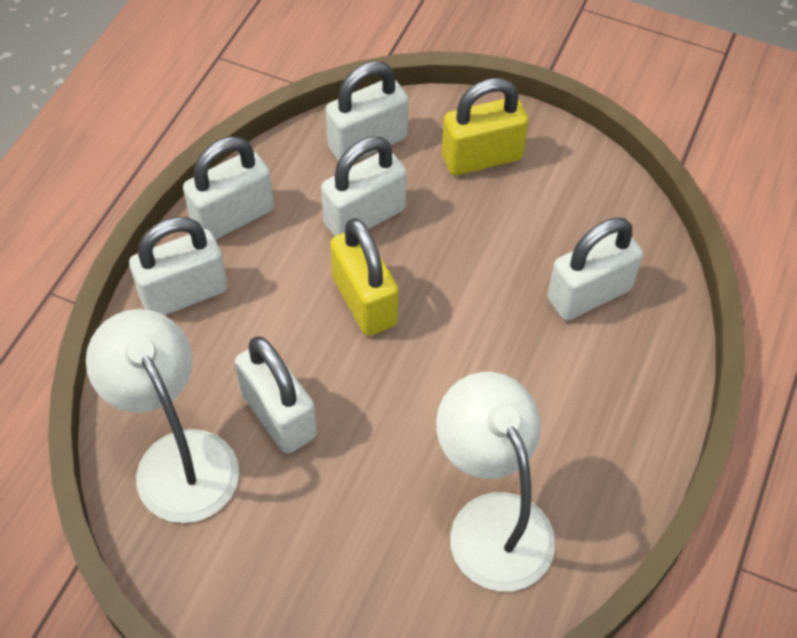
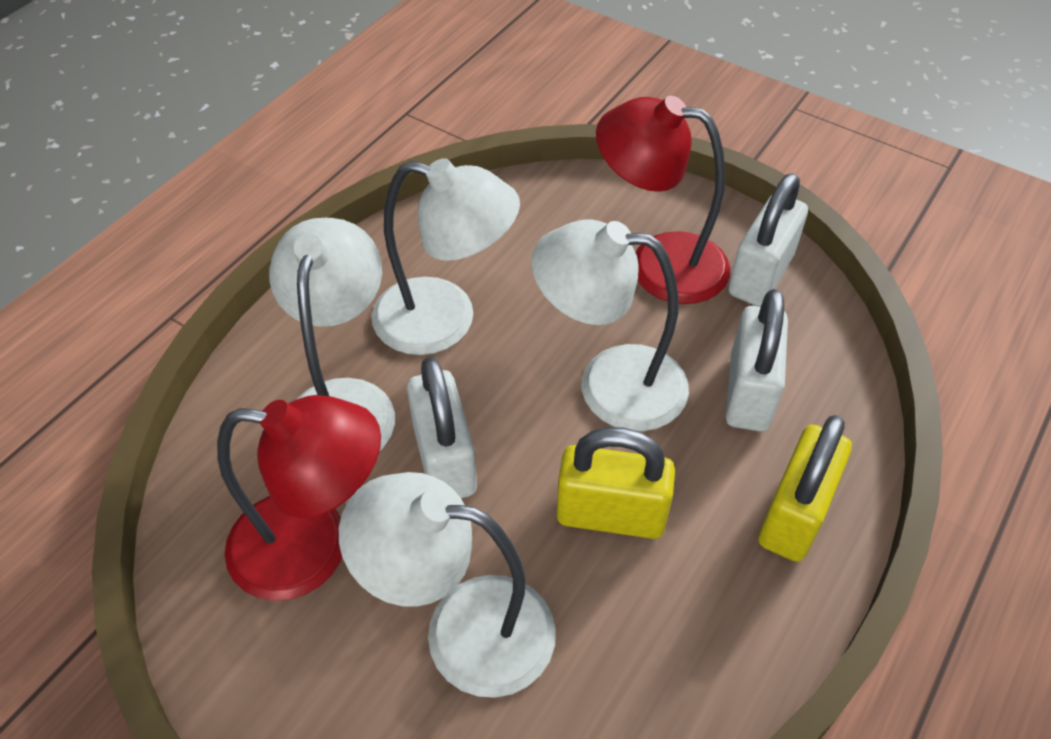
red lamp: 0 -> 2
white lamp: 2 -> 4
white padlock: 6 -> 3

